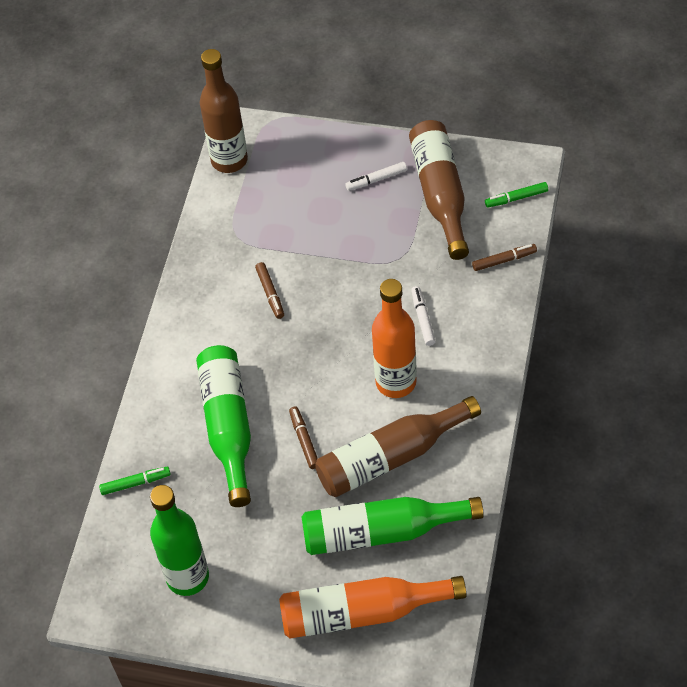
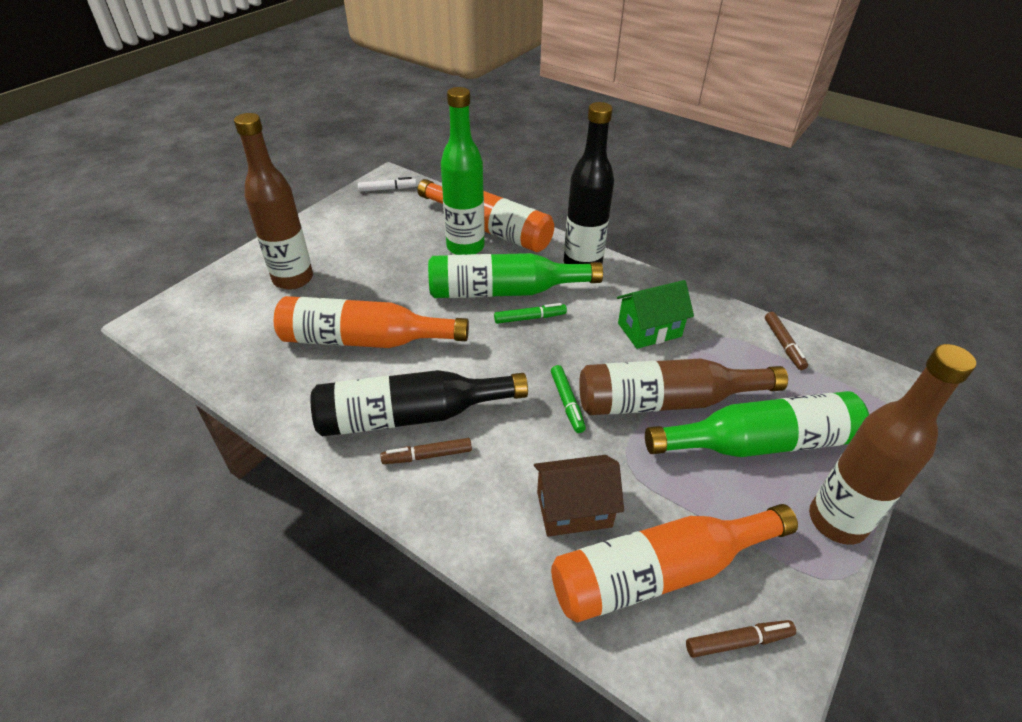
black bottle: 0 -> 2
brown house: 0 -> 1
green house: 0 -> 1
orange bottle: 2 -> 3
white marker: 2 -> 1

